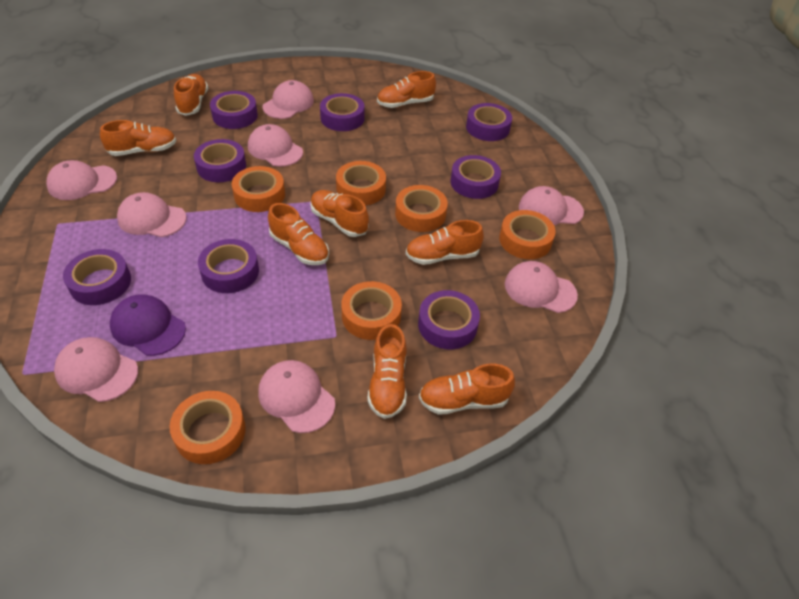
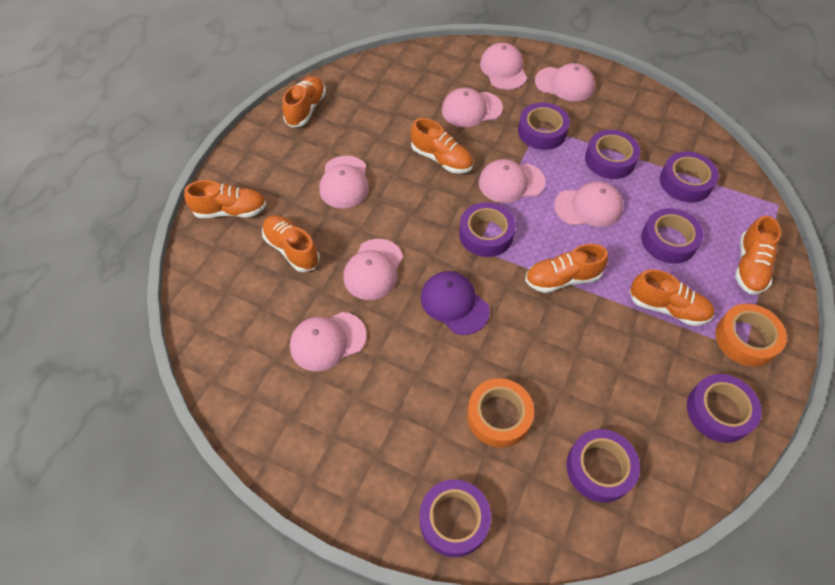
orange shoe: 8 -> 7
orange tape: 6 -> 2

